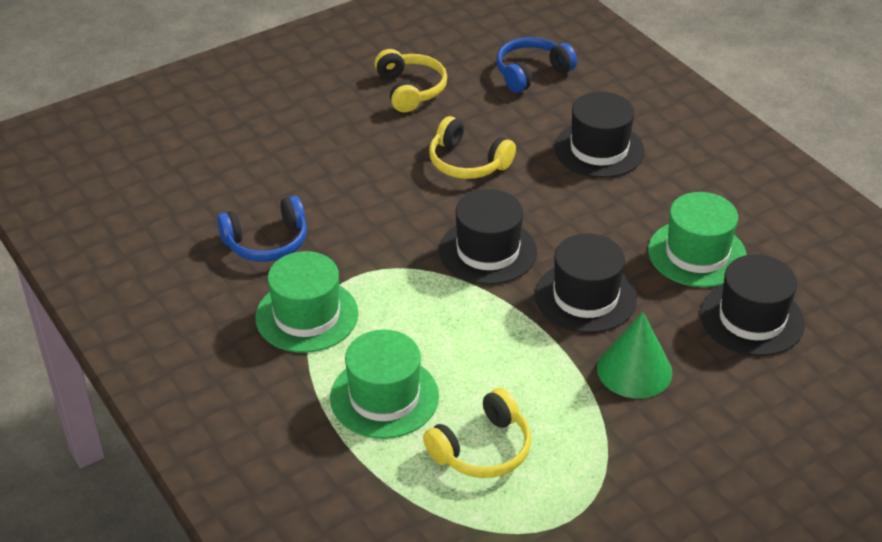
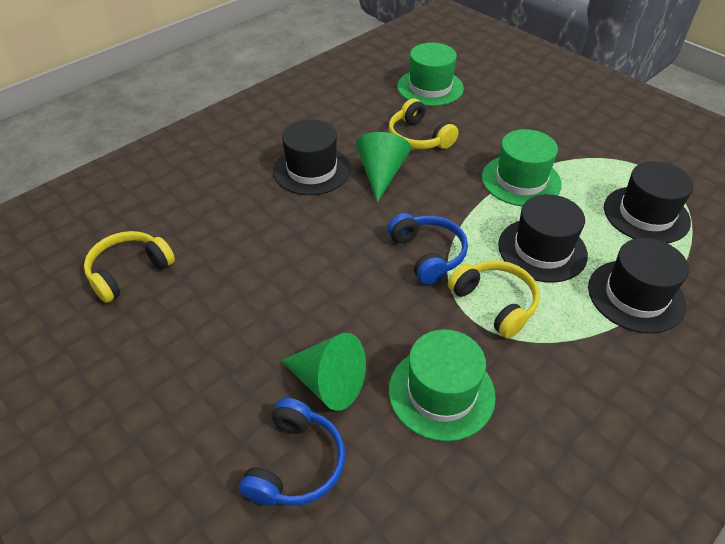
green cone: 1 -> 2

